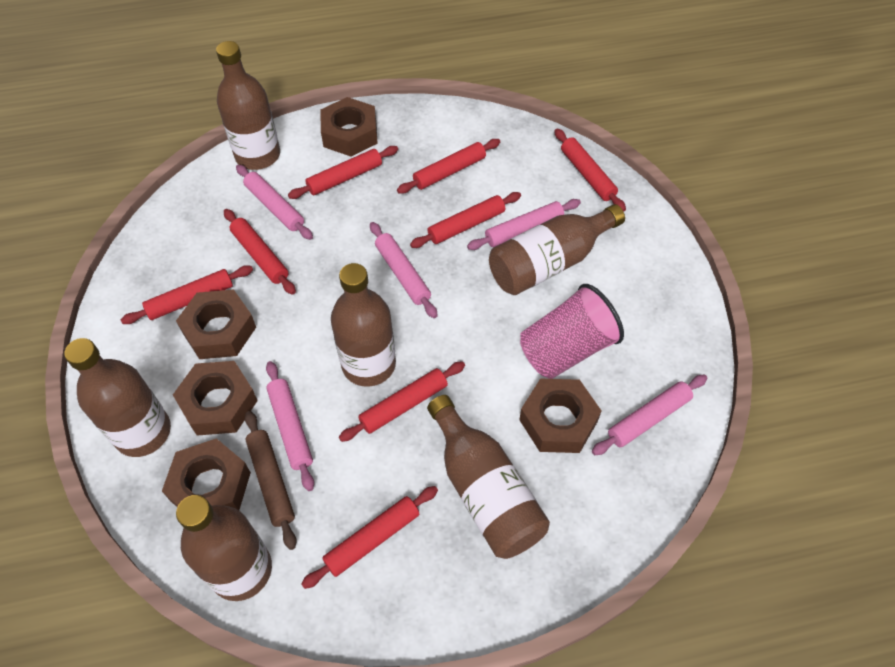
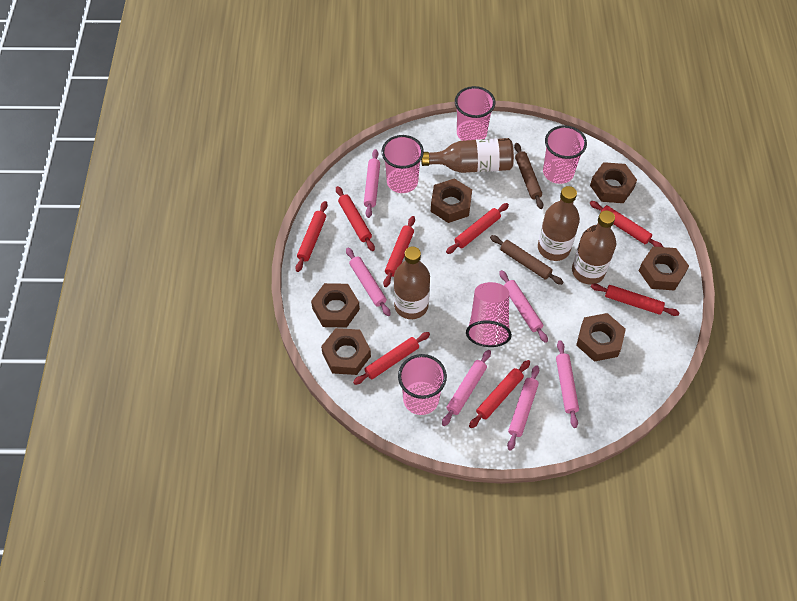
brown bottle: 6 -> 4
brown nut: 5 -> 6
brown rolling pin: 1 -> 2
pink cup: 1 -> 5
pink rolling pin: 5 -> 6

